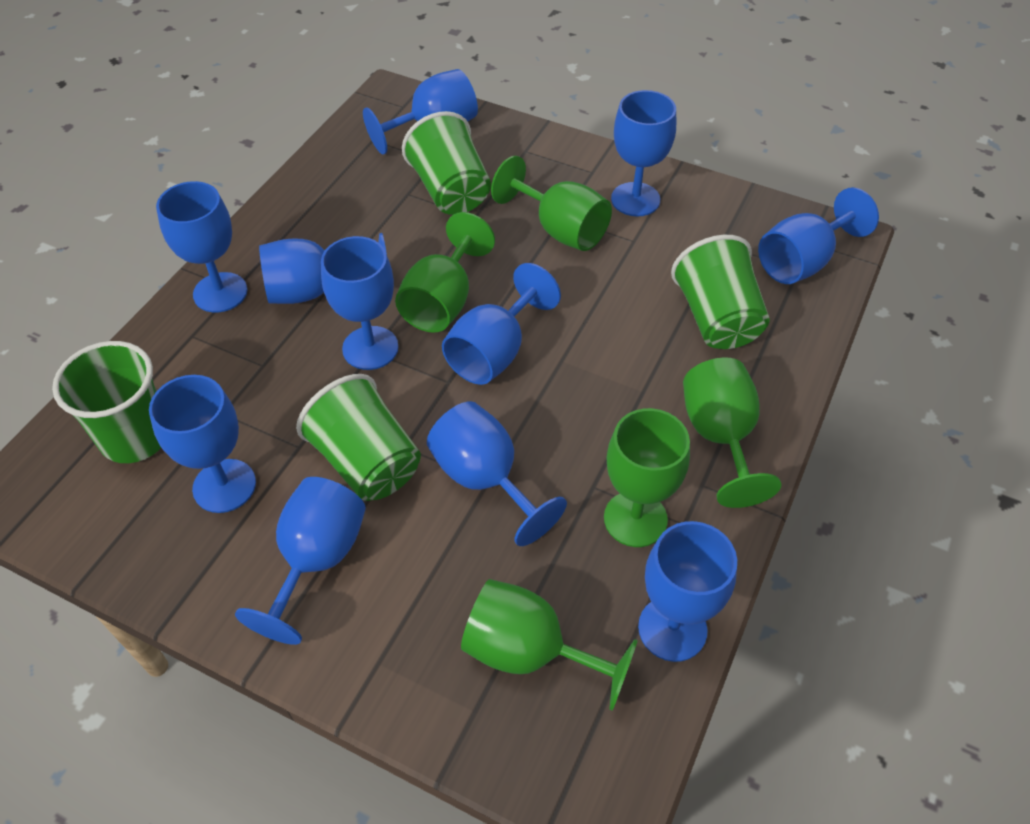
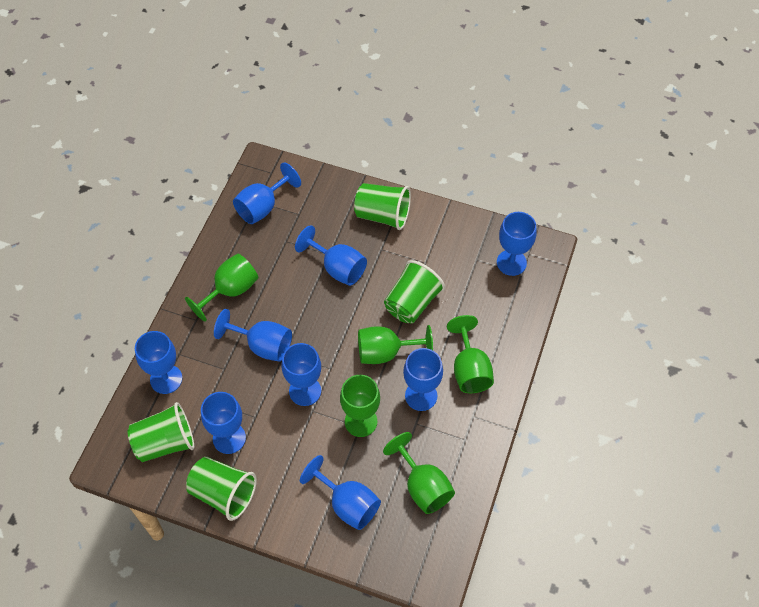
blue goblet: 11 -> 9

